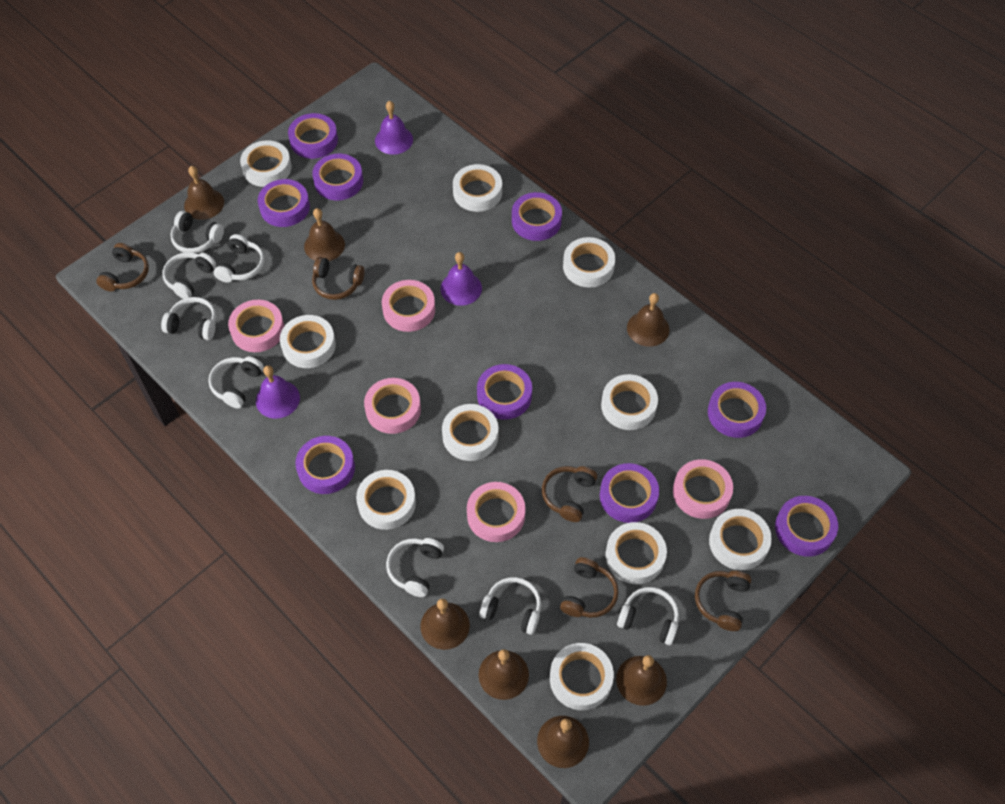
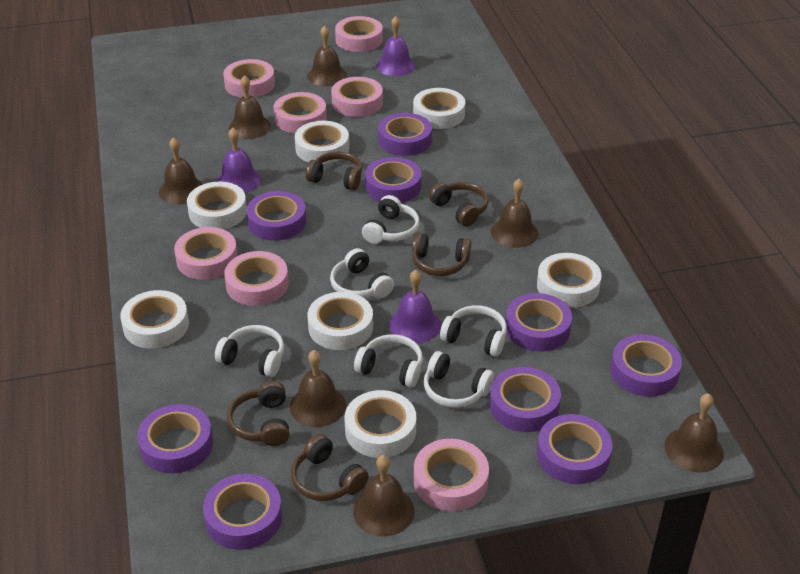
pink tape: 5 -> 7
white headphones: 8 -> 6
white tape: 10 -> 7

